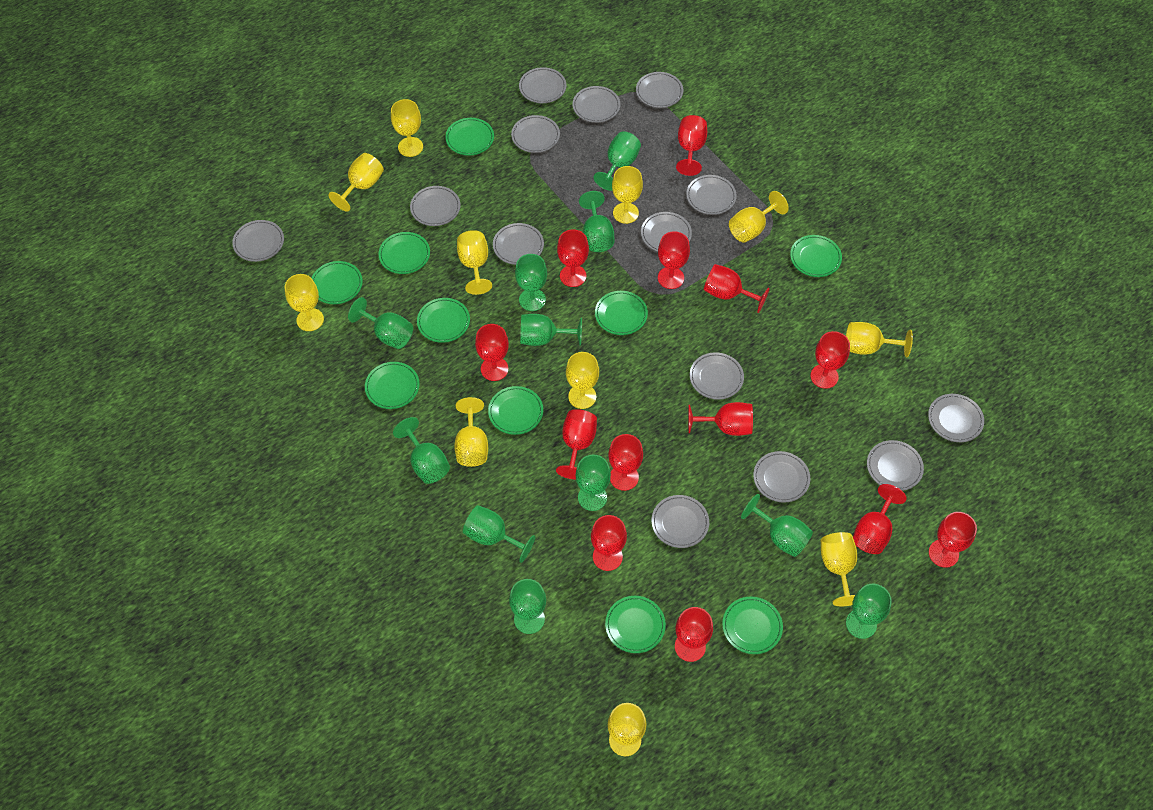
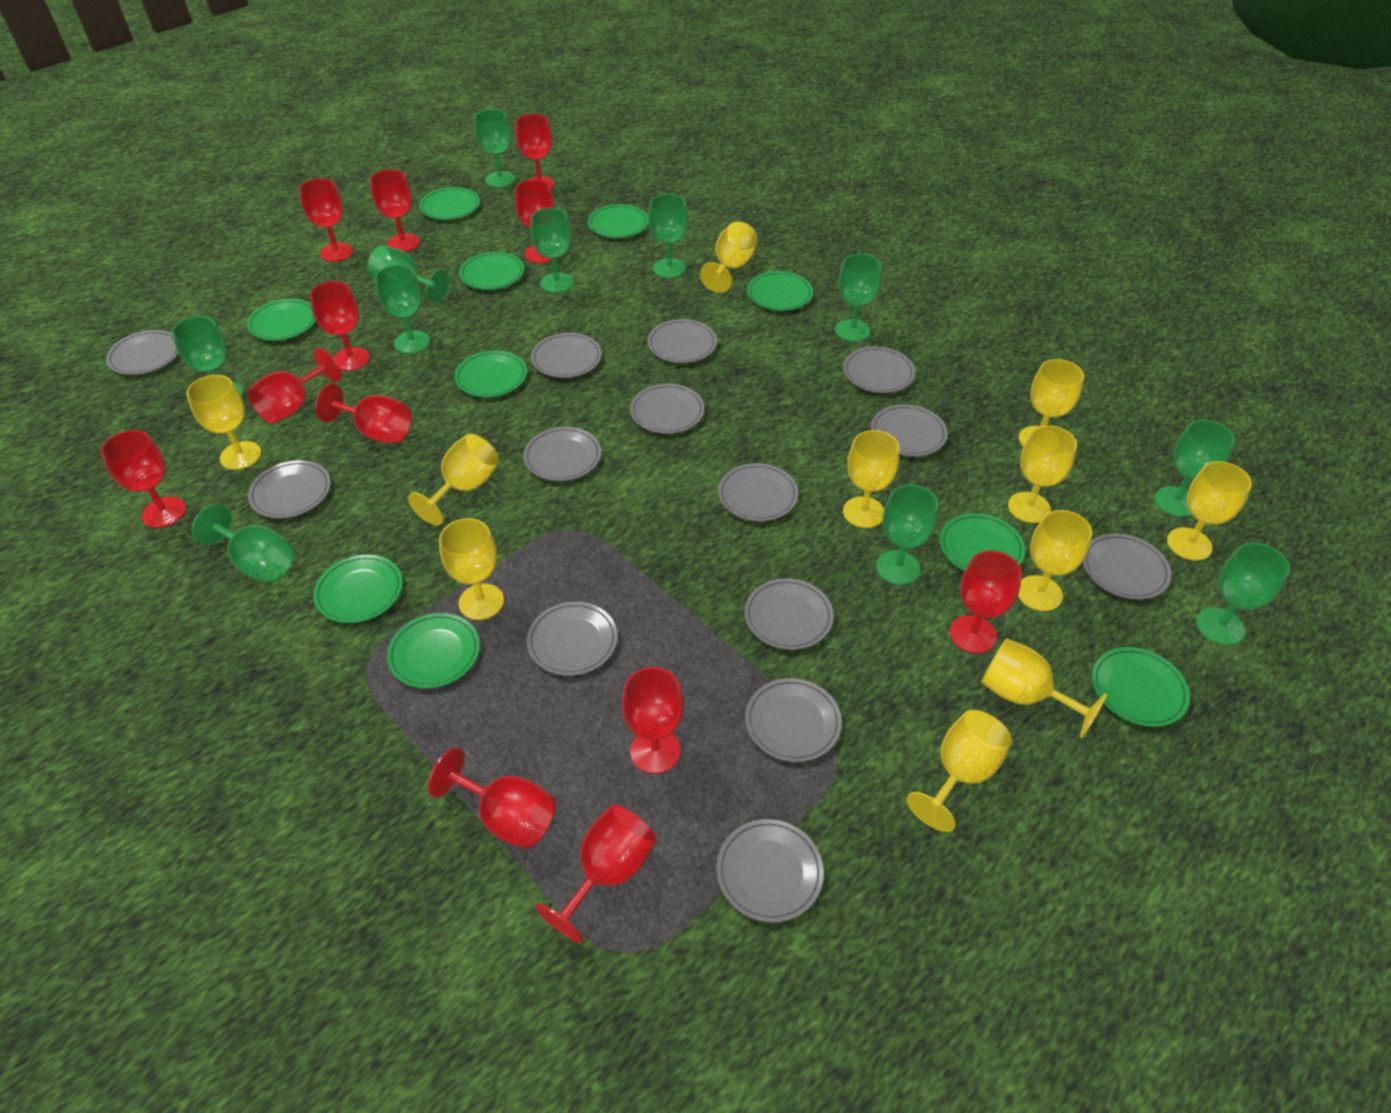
red goblet: 13 -> 12

